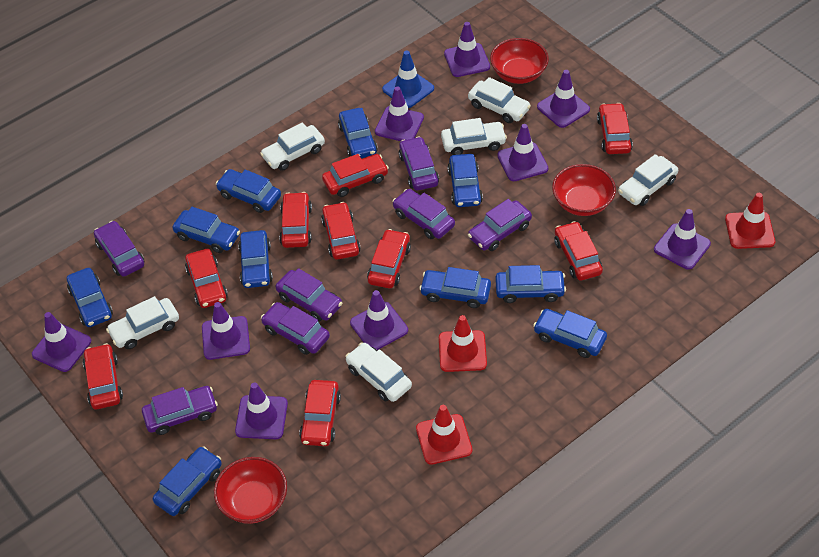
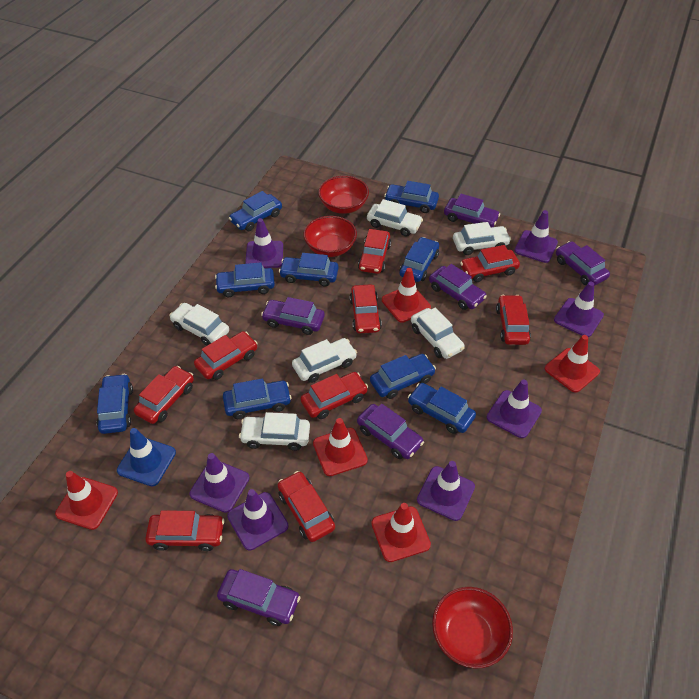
blue car: 10 -> 9
purple car: 7 -> 6
purple traffic cone: 9 -> 7
red traffic cone: 3 -> 5

